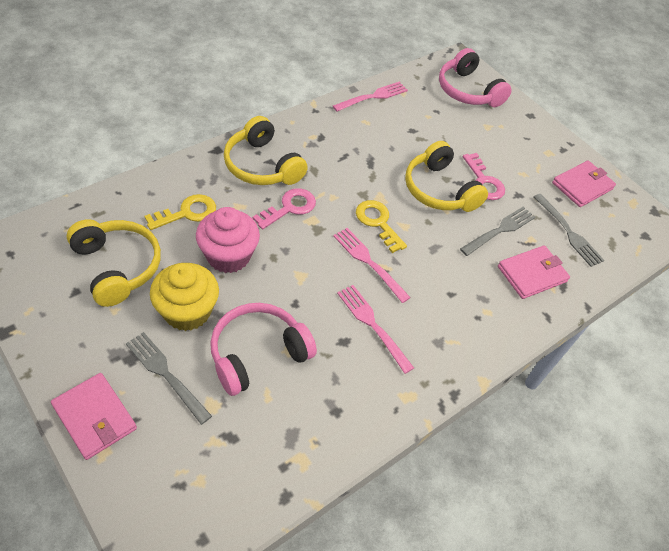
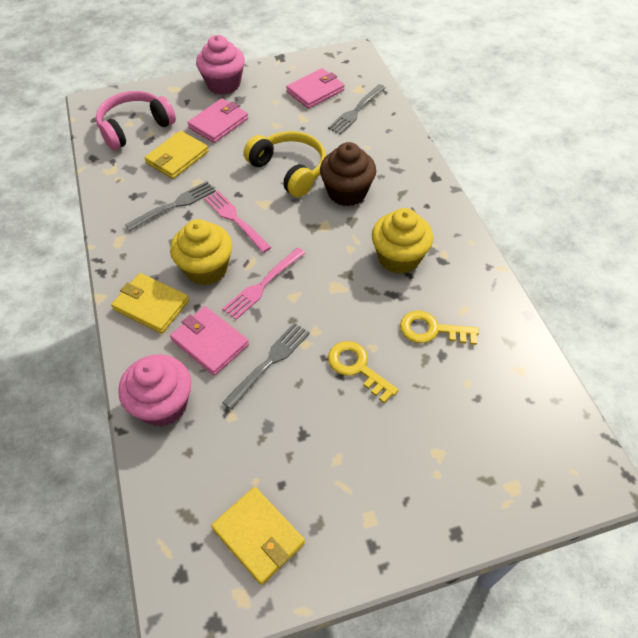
brown cupcake: 0 -> 1
pink cupcake: 1 -> 2
pink fork: 3 -> 2
pink headphones: 2 -> 1
pink key: 2 -> 0
yellow cupcake: 1 -> 2
yellow headphones: 3 -> 1
yellow wallet: 0 -> 3

